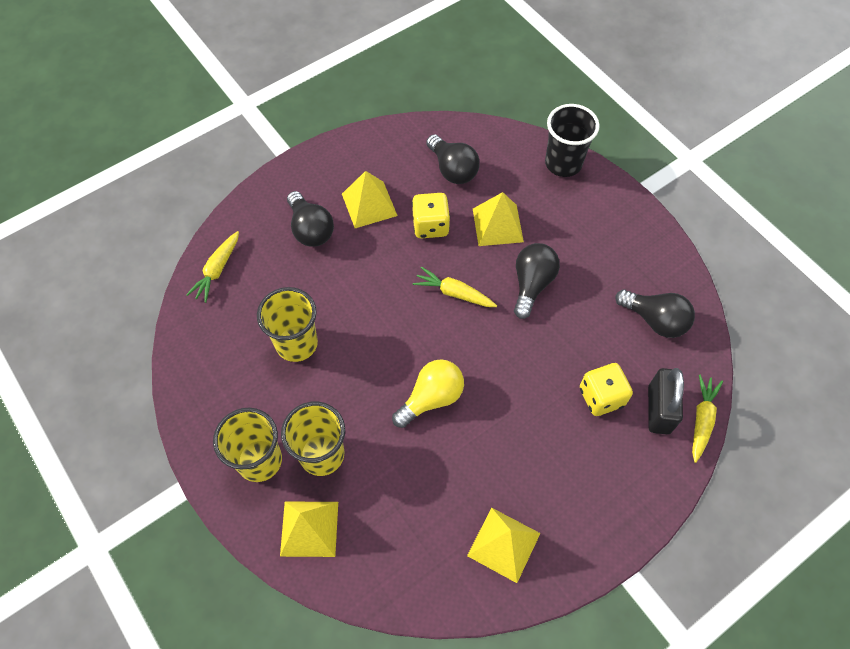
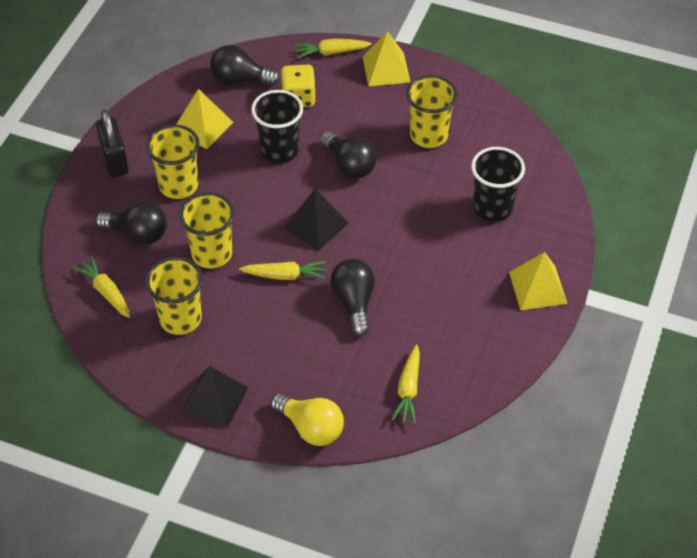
black cup: 1 -> 2
black pyramid: 0 -> 2
yellow carrot: 3 -> 4
yellow cup: 3 -> 4
yellow dice: 2 -> 1
yellow pyramid: 4 -> 3

